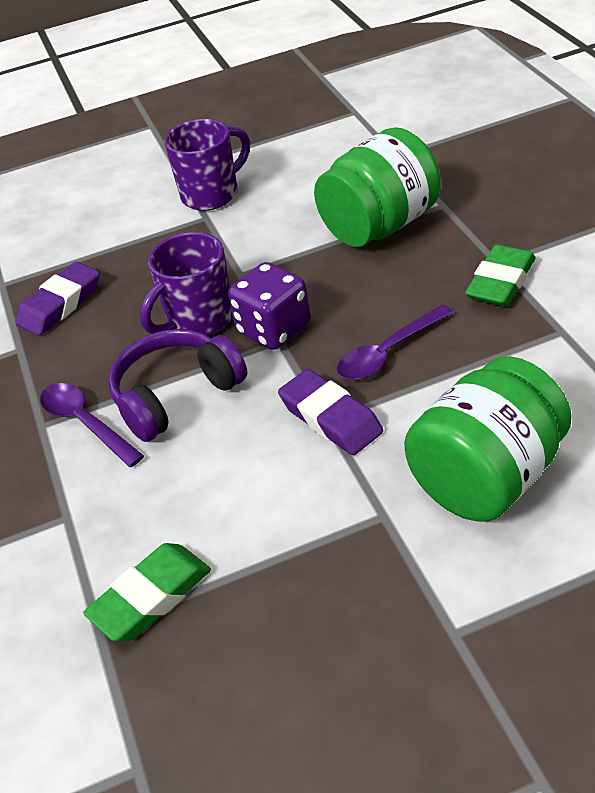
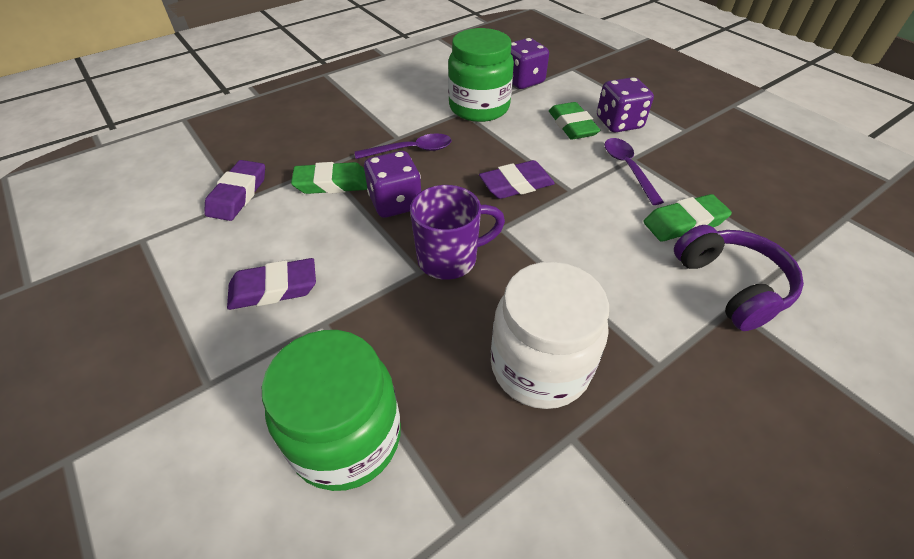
green eraser: 2 -> 3
purple dice: 1 -> 3
purple eraser: 2 -> 3
purple mug: 2 -> 1
white jar: 0 -> 1

